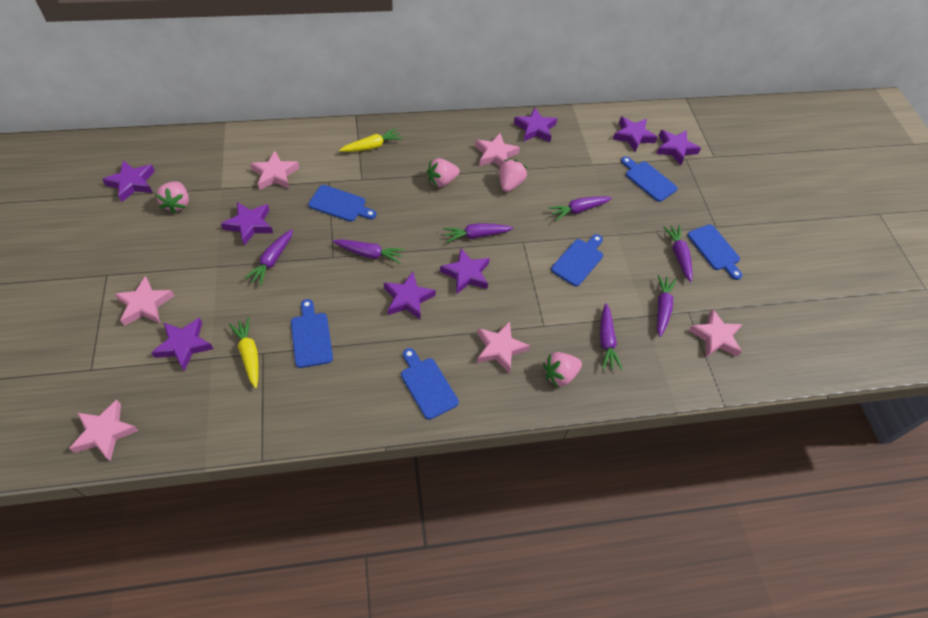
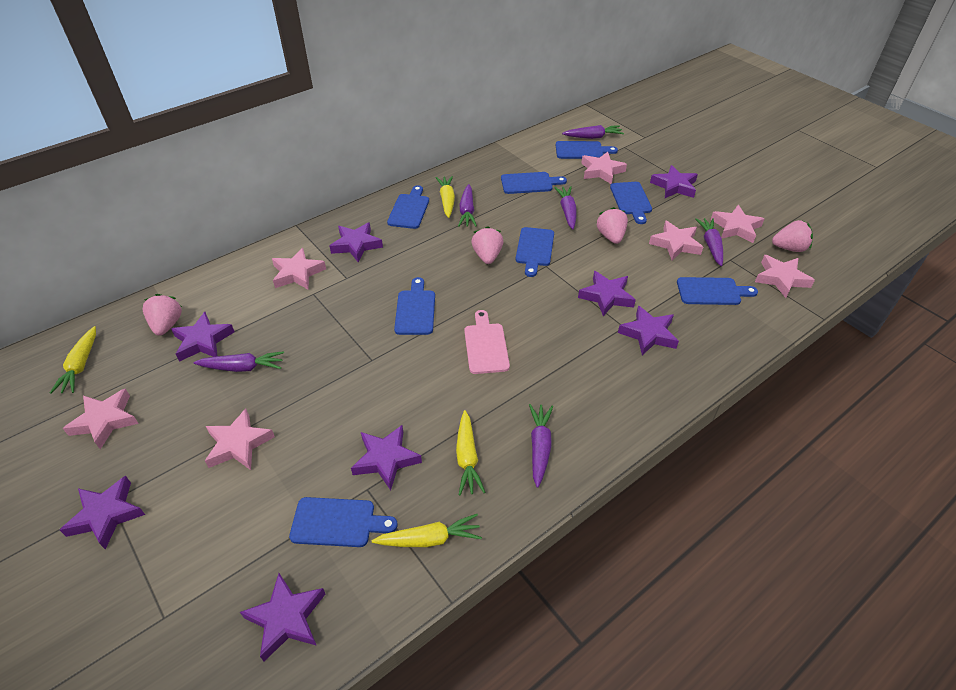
blue cutting board: 6 -> 8
pink cutting board: 0 -> 1
pink star: 6 -> 7
purple carrot: 7 -> 6
yellow carrot: 2 -> 4

